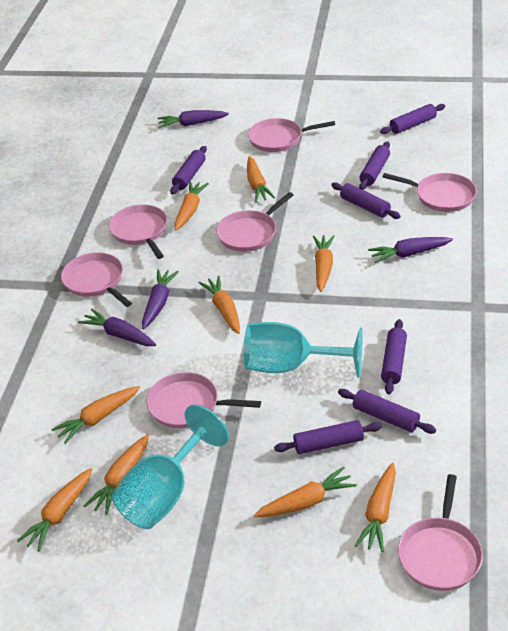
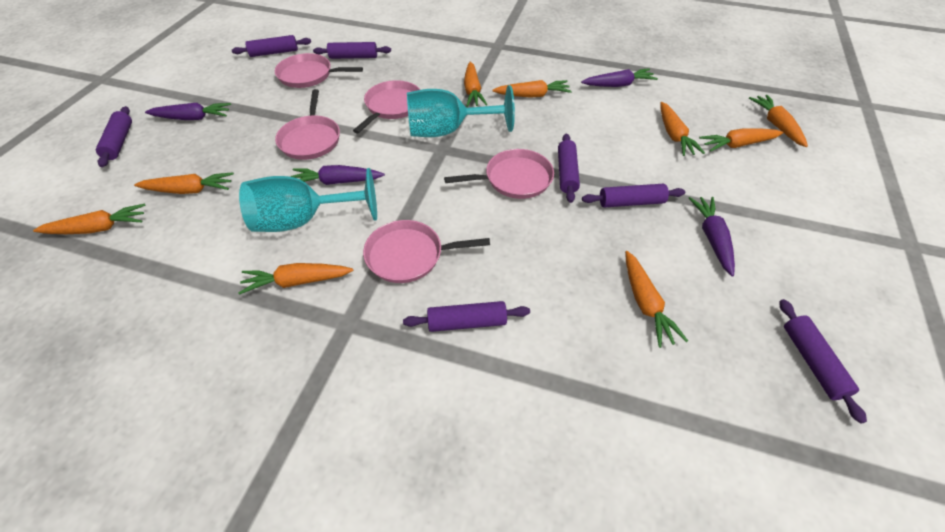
pink pan: 7 -> 5

